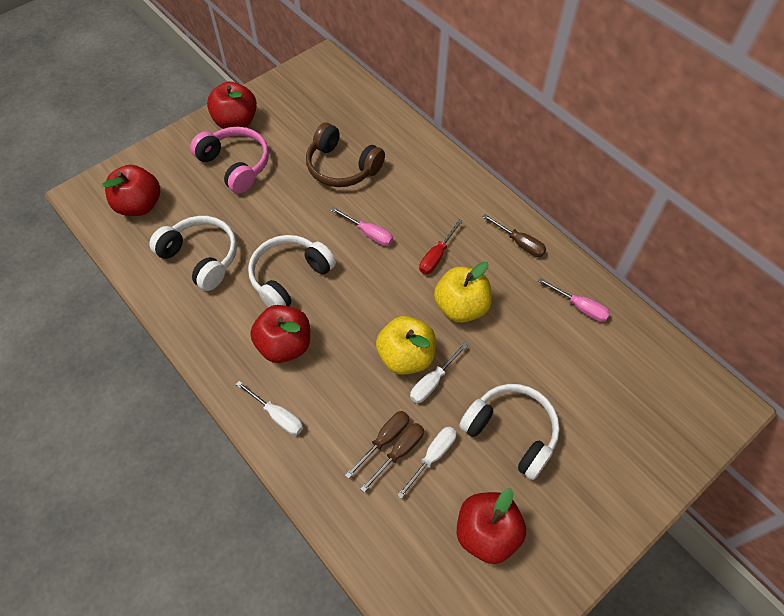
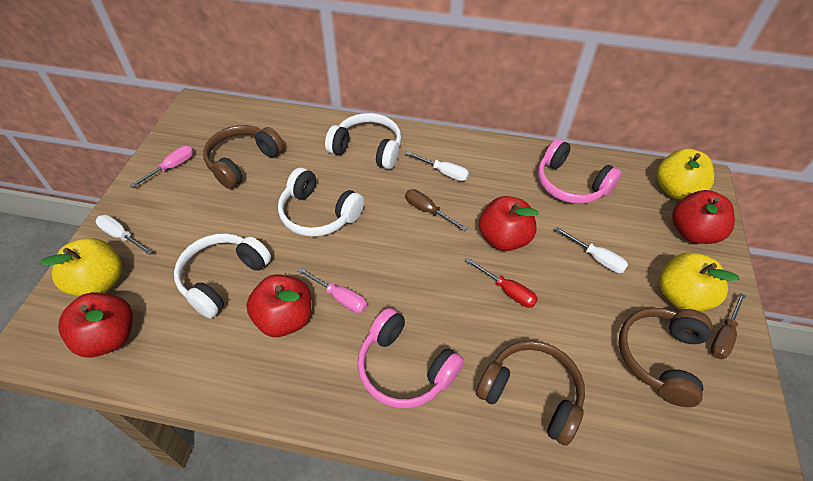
brown headphones: 1 -> 3
brown screwdriver: 3 -> 2
pink headphones: 1 -> 2
yellow apple: 2 -> 3

